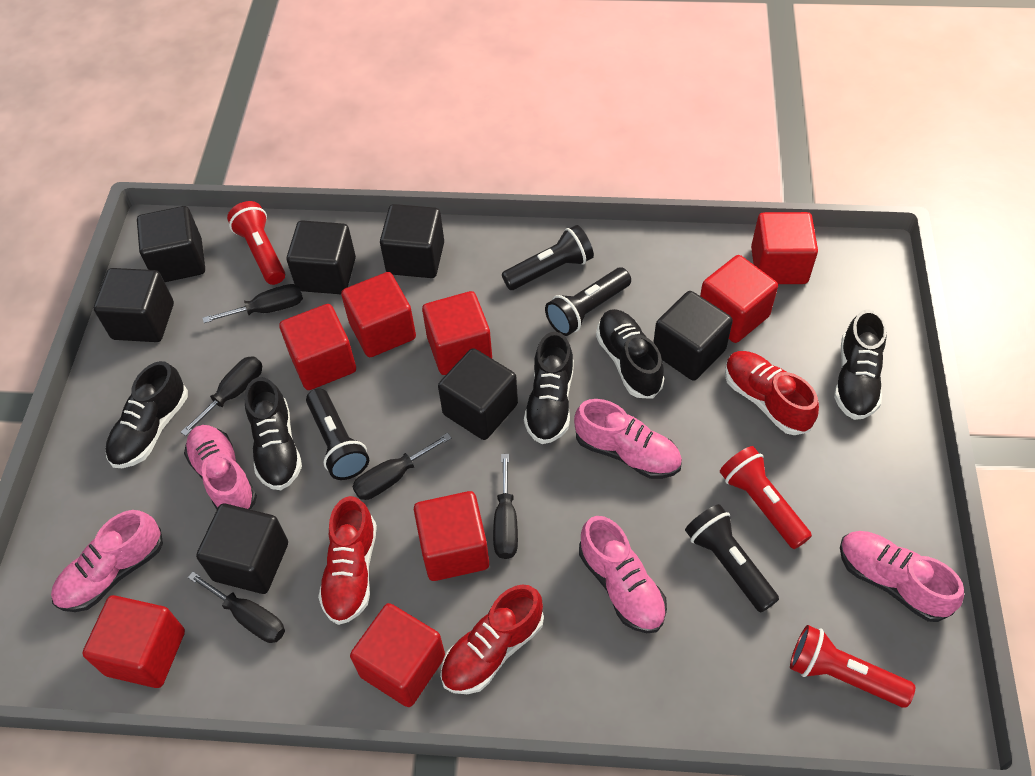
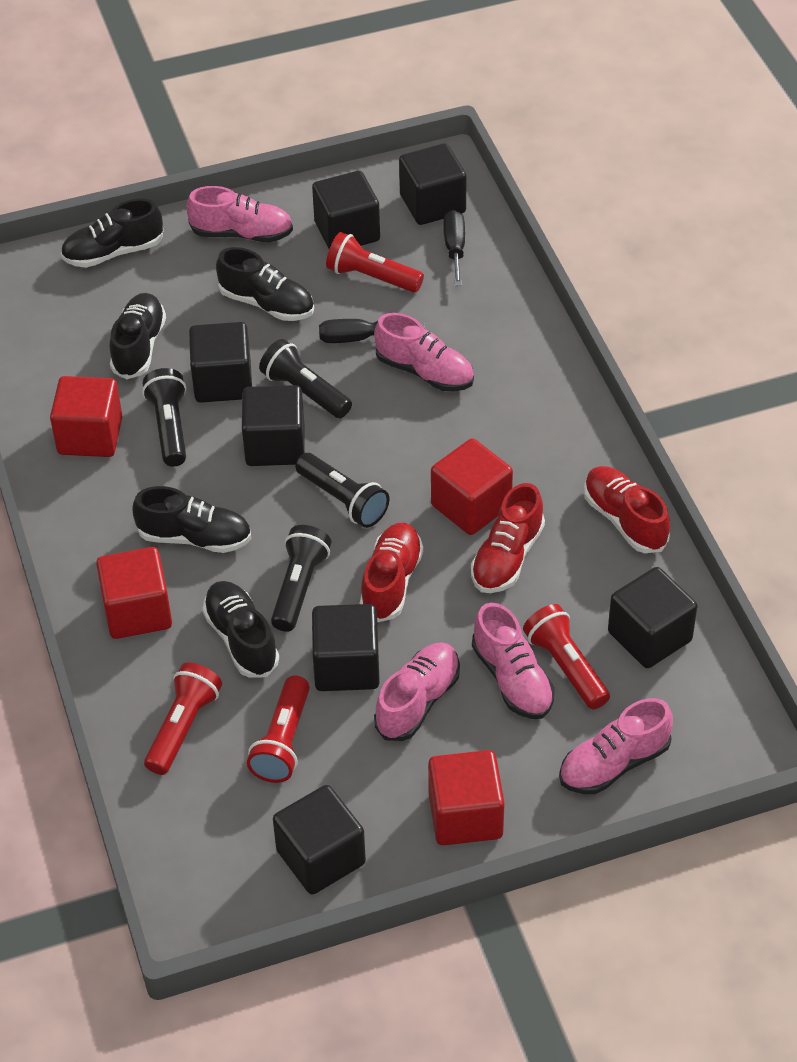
black screwdriver: 5 -> 2
red cube: 8 -> 4
red flashlight: 3 -> 4

